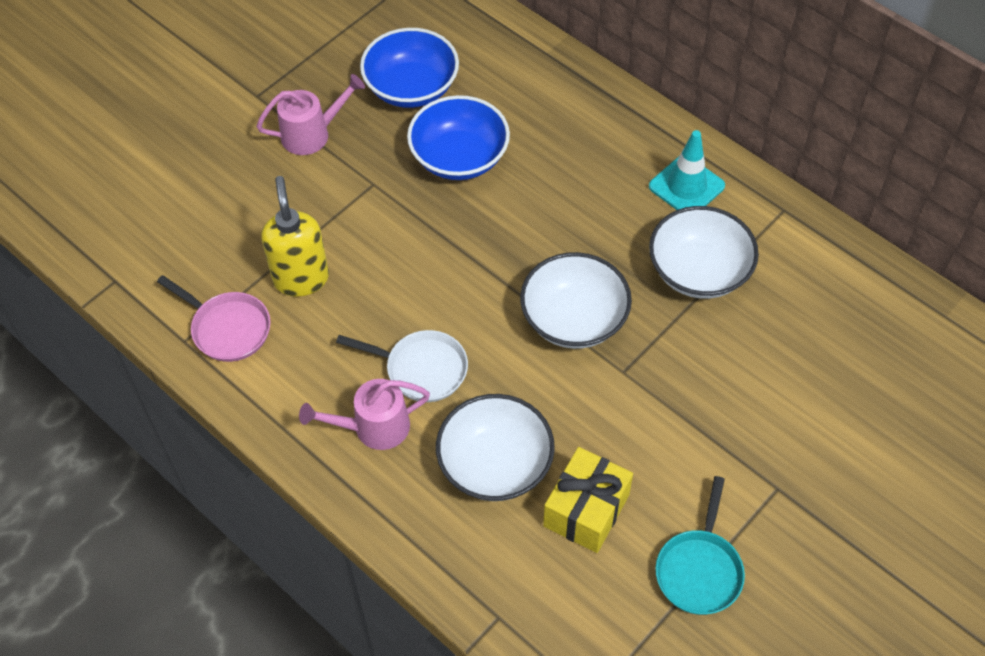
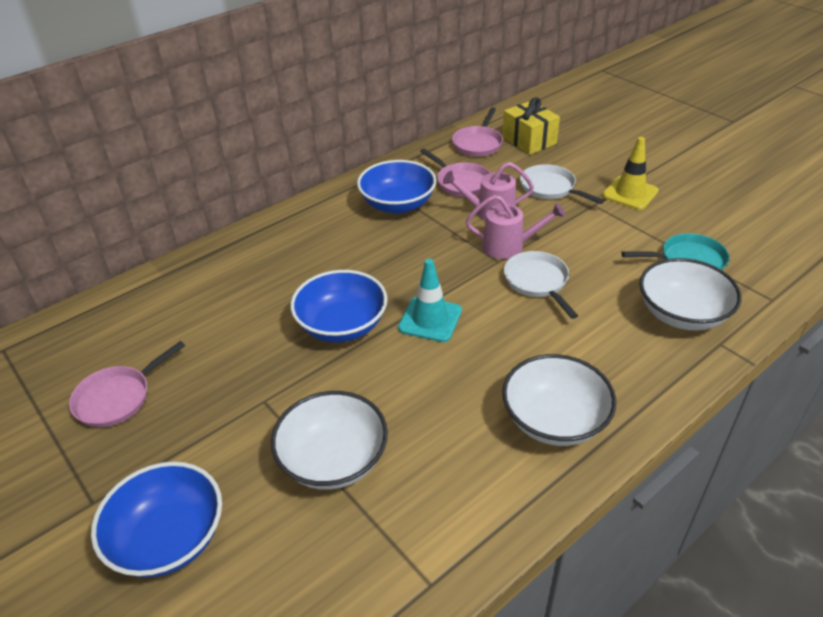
blue bowl: 2 -> 3
pink pan: 1 -> 3
white pan: 1 -> 2
yellow soap dispenser: 1 -> 0
yellow traffic cone: 0 -> 1

